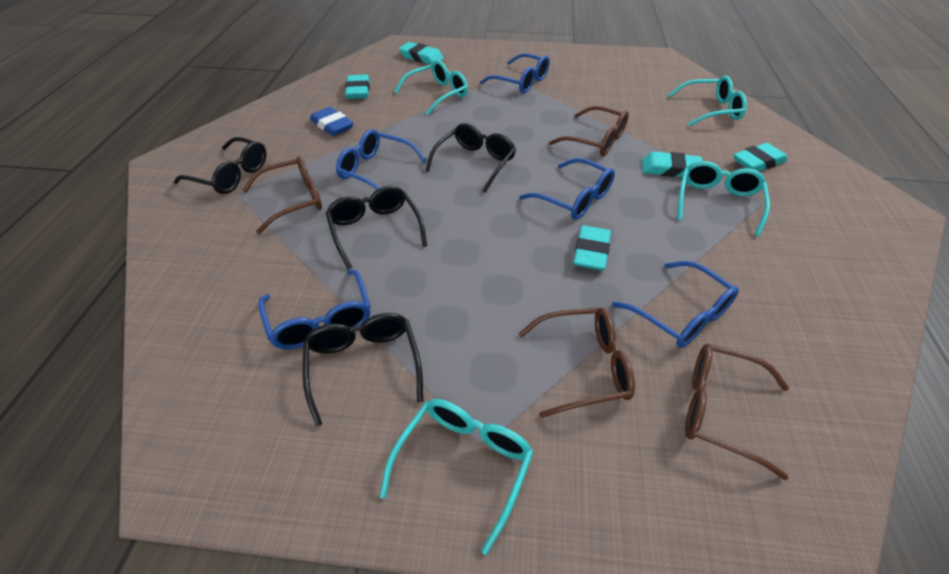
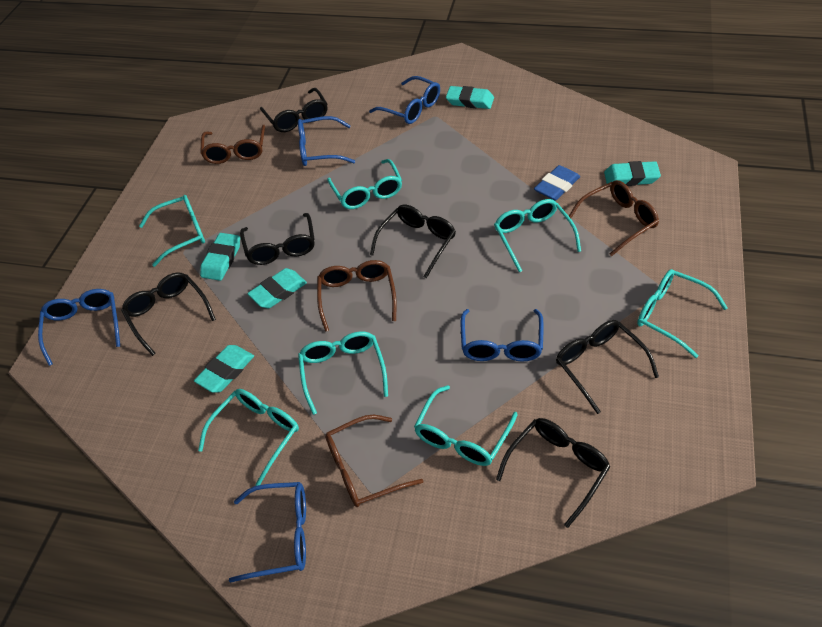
black glasses: 4 -> 6
turquoise glasses: 4 -> 7

